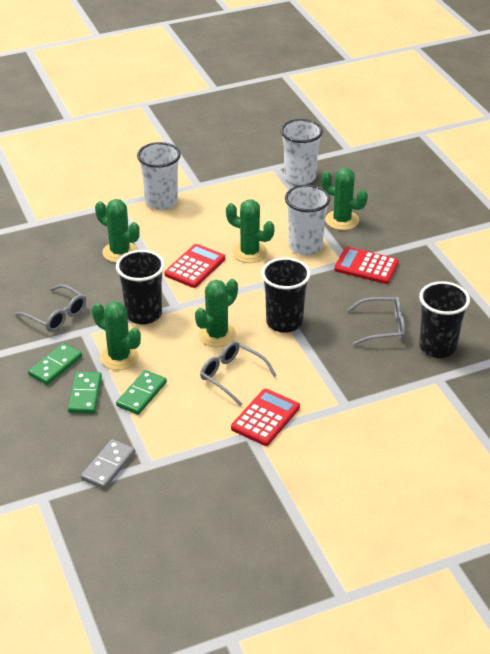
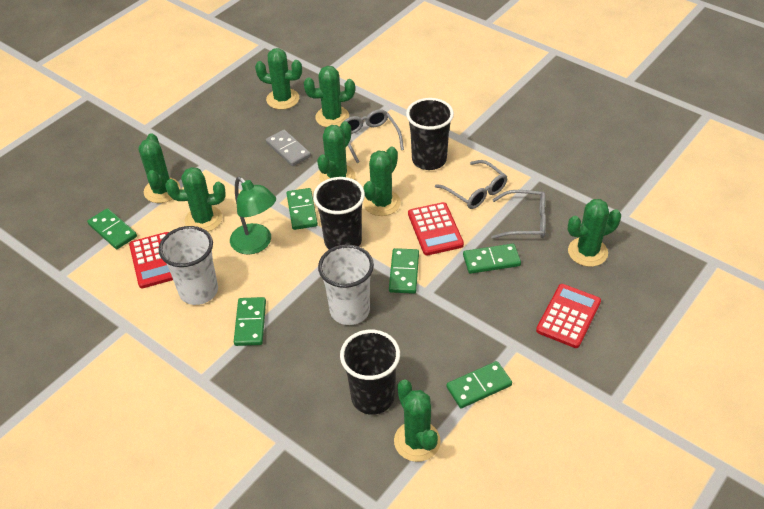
green cactus: 5 -> 8
green domino: 3 -> 6
green lamp: 0 -> 1
white cup: 3 -> 2

